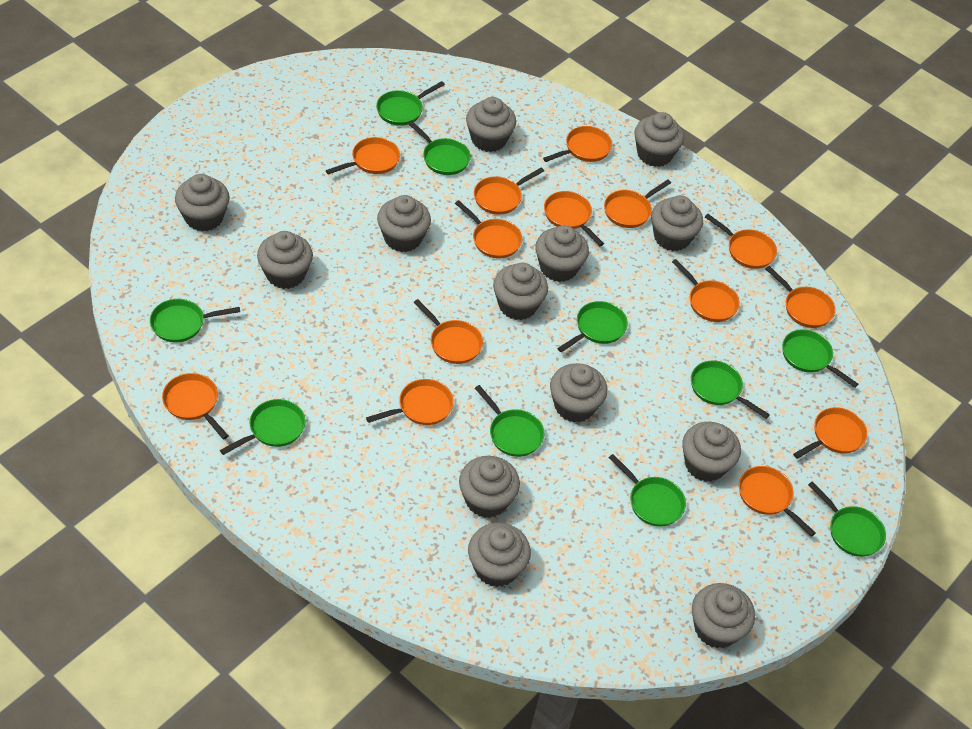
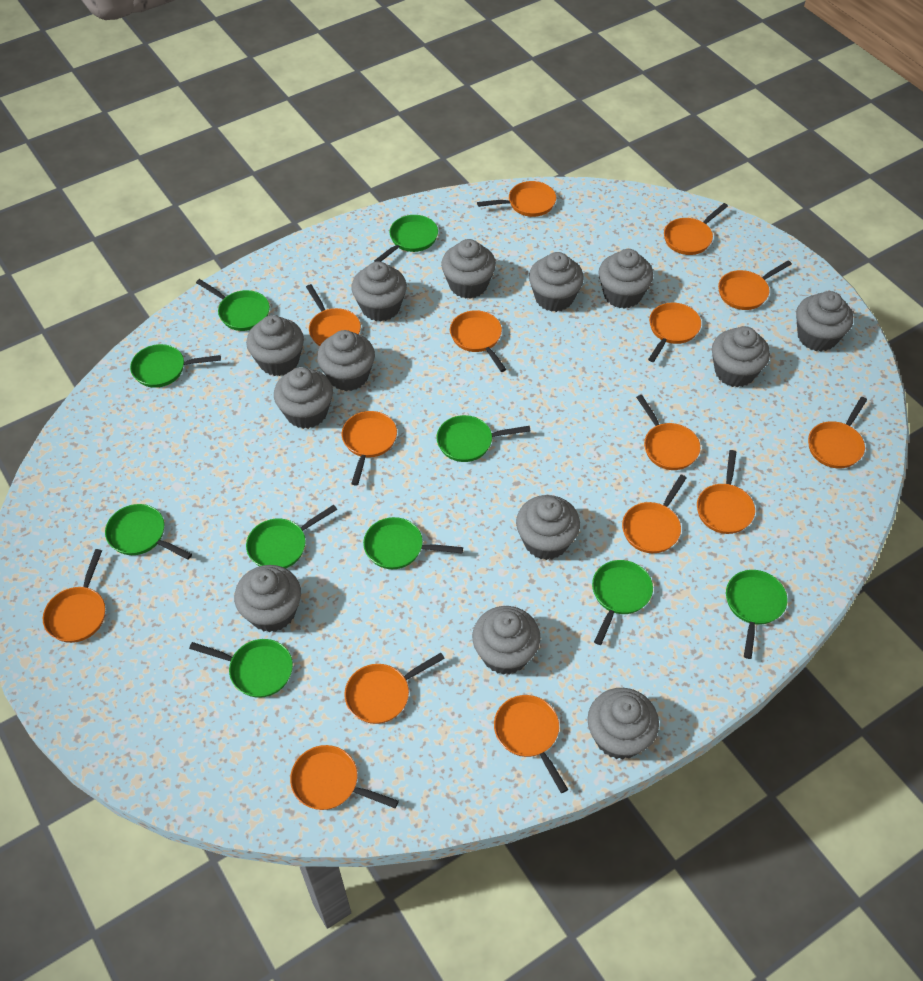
orange pan: 14 -> 15

